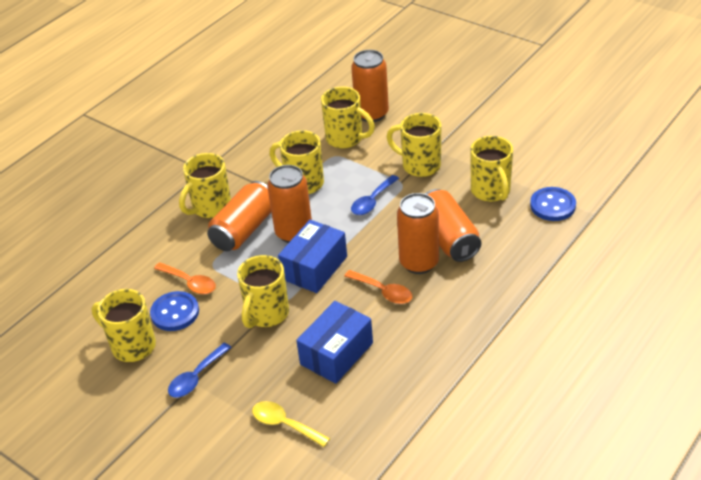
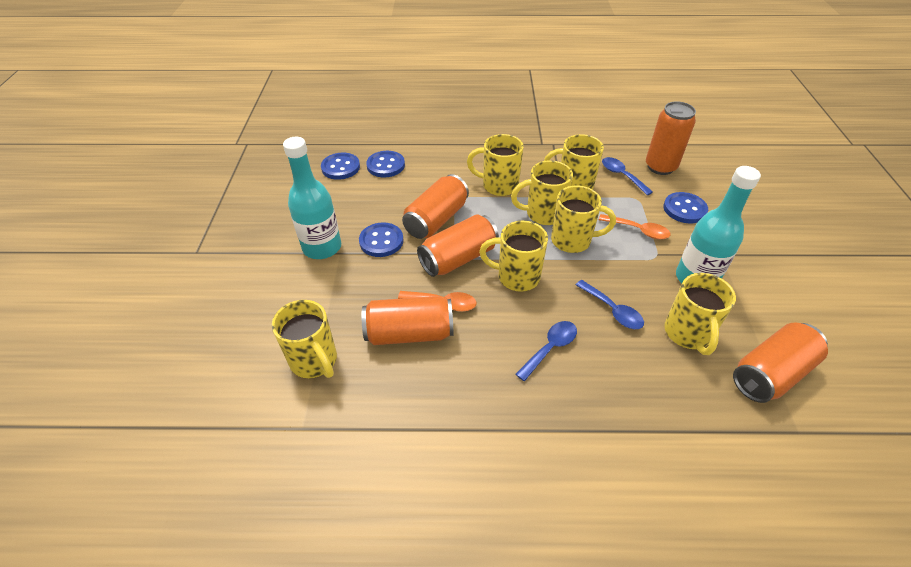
blue box: 2 -> 0
blue button: 2 -> 4
blue spoon: 2 -> 3
turquoise bottle: 0 -> 2
yellow spoon: 1 -> 0

